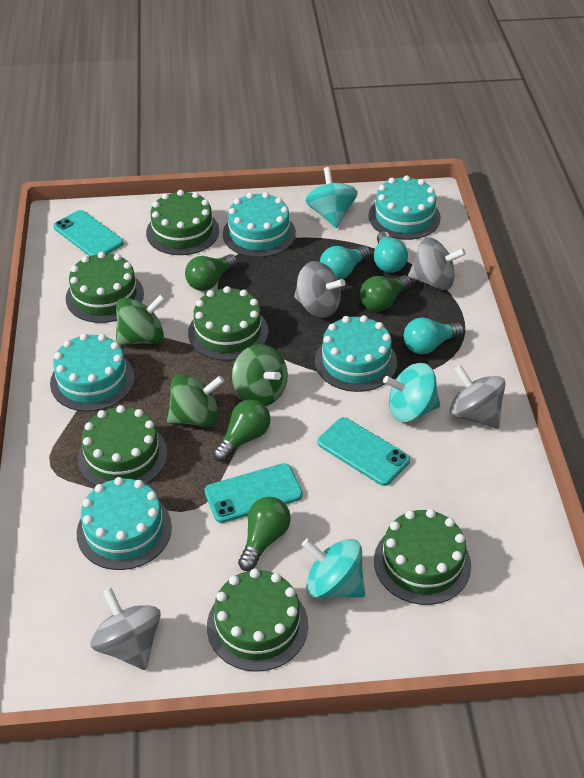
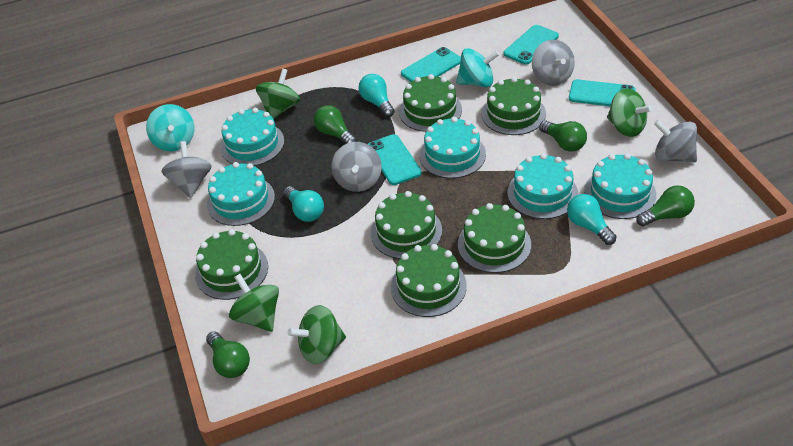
green spinning top: 3 -> 4
turquoise phone: 3 -> 4
turquoise spinning top: 3 -> 2

